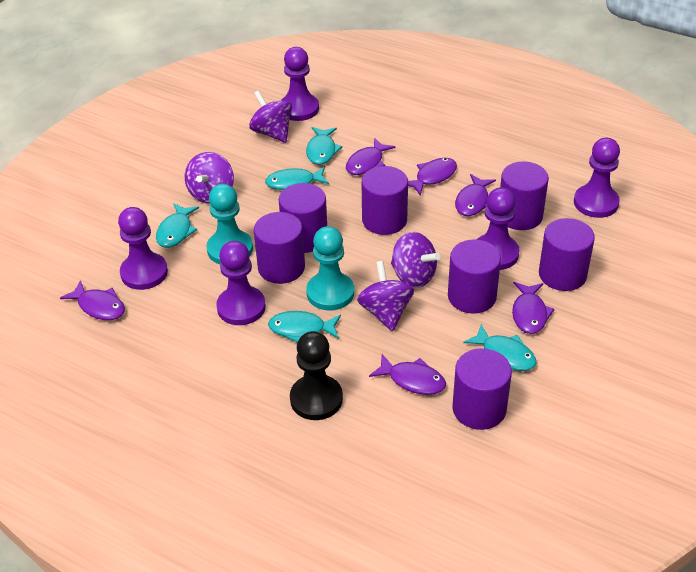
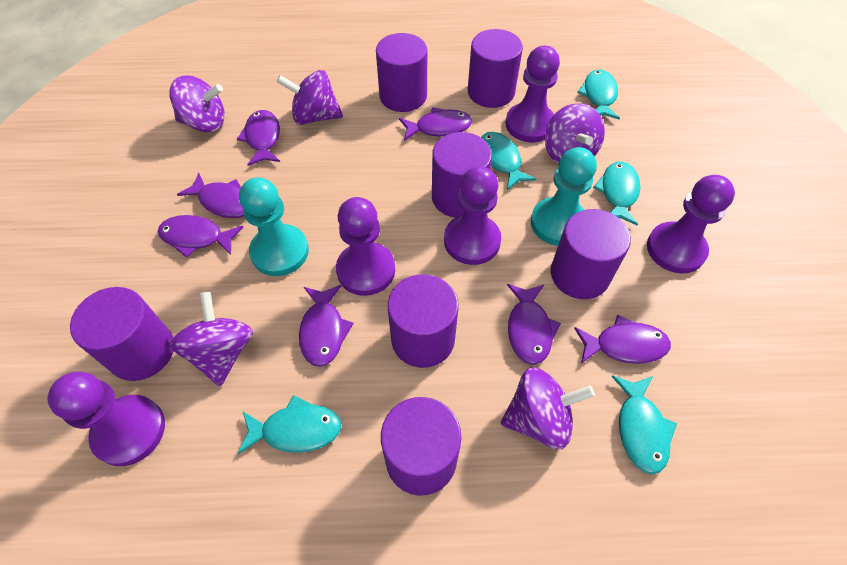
black pawn: 1 -> 0
purple fish: 6 -> 7
purple spinning top: 4 -> 5

